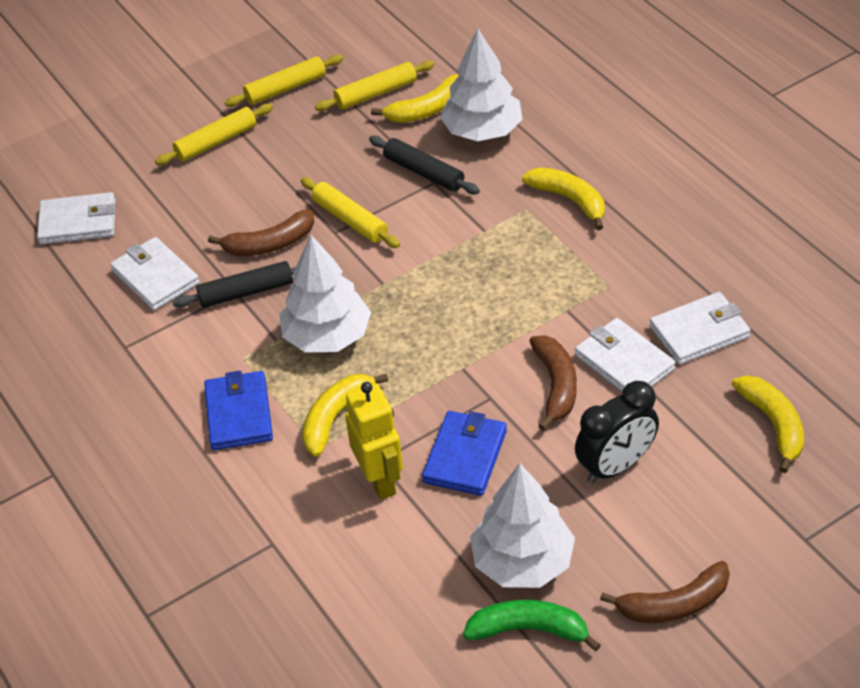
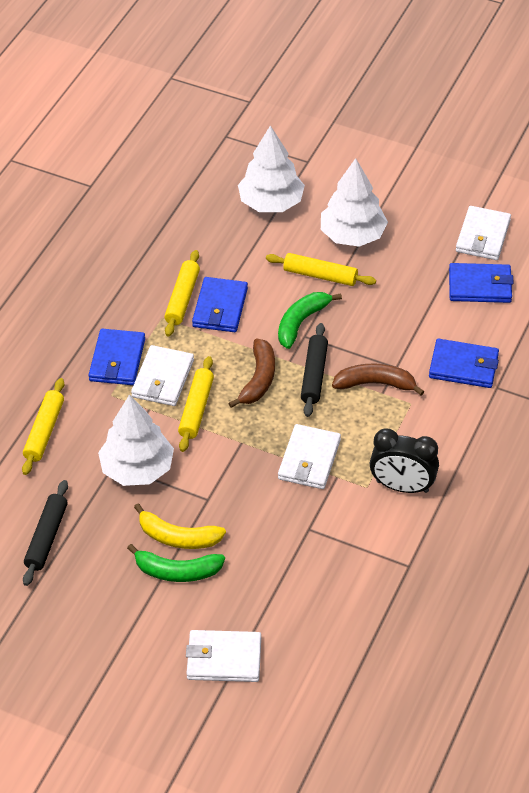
blue wallet: 2 -> 4
brown banana: 3 -> 2
green banana: 1 -> 2
yellow banana: 4 -> 1
yellow robot: 1 -> 0

